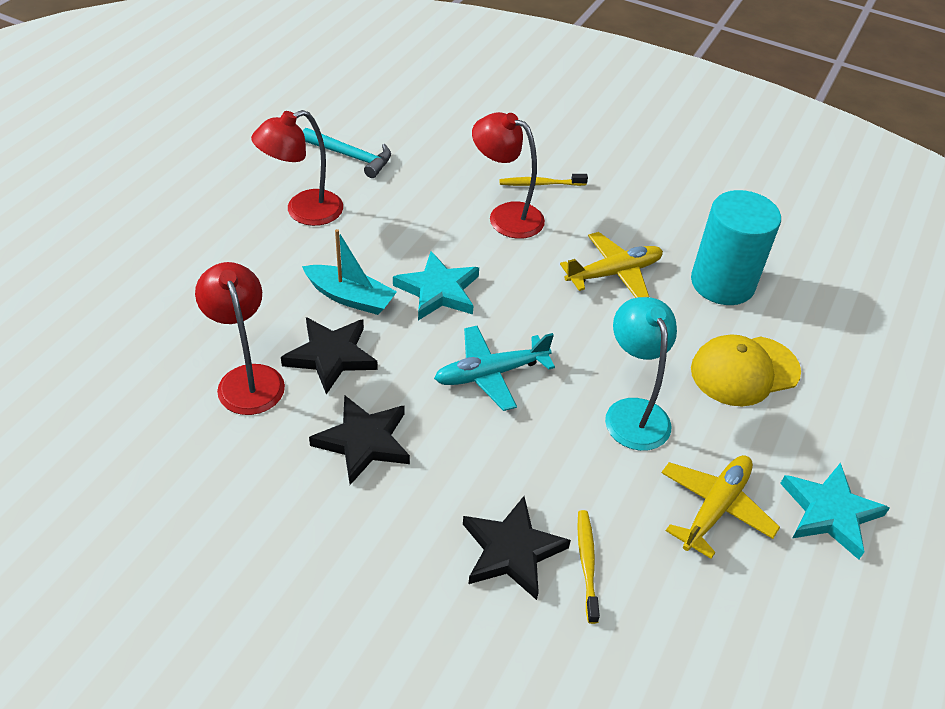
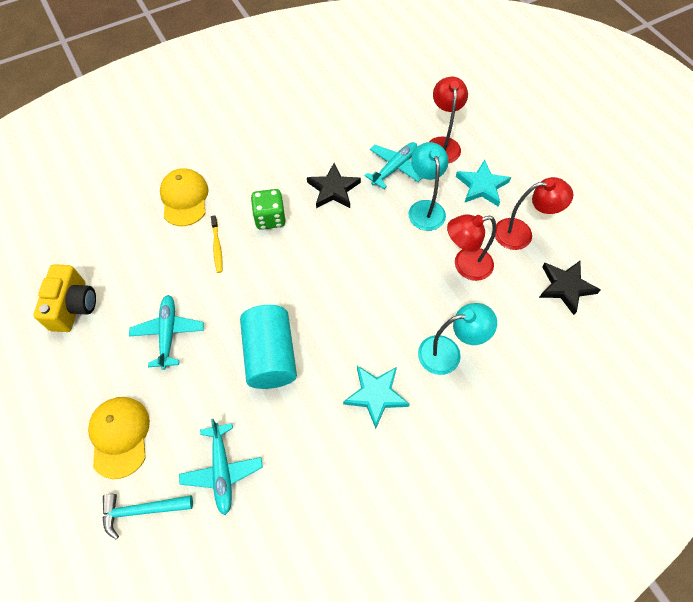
black star: 3 -> 2
green dice: 0 -> 1
turquoise boat: 1 -> 0
turquoise lamp: 1 -> 2
turquoise plane: 1 -> 3
yellow camera: 0 -> 1
yellow cap: 1 -> 2
yellow plane: 2 -> 0
yellow toothbrush: 2 -> 1

